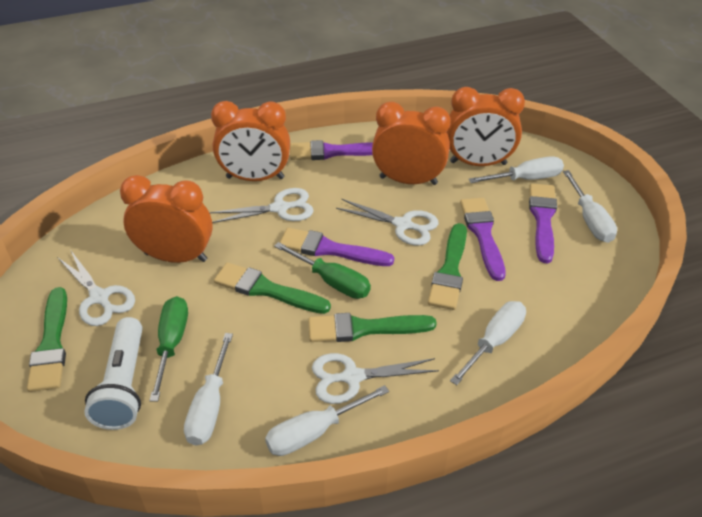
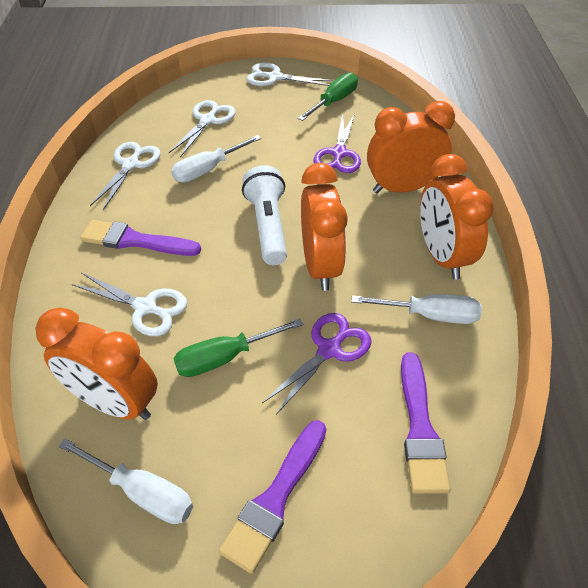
green brush: 4 -> 0
purple brush: 4 -> 3
purple scissors: 0 -> 2
white screwdriver: 5 -> 3

